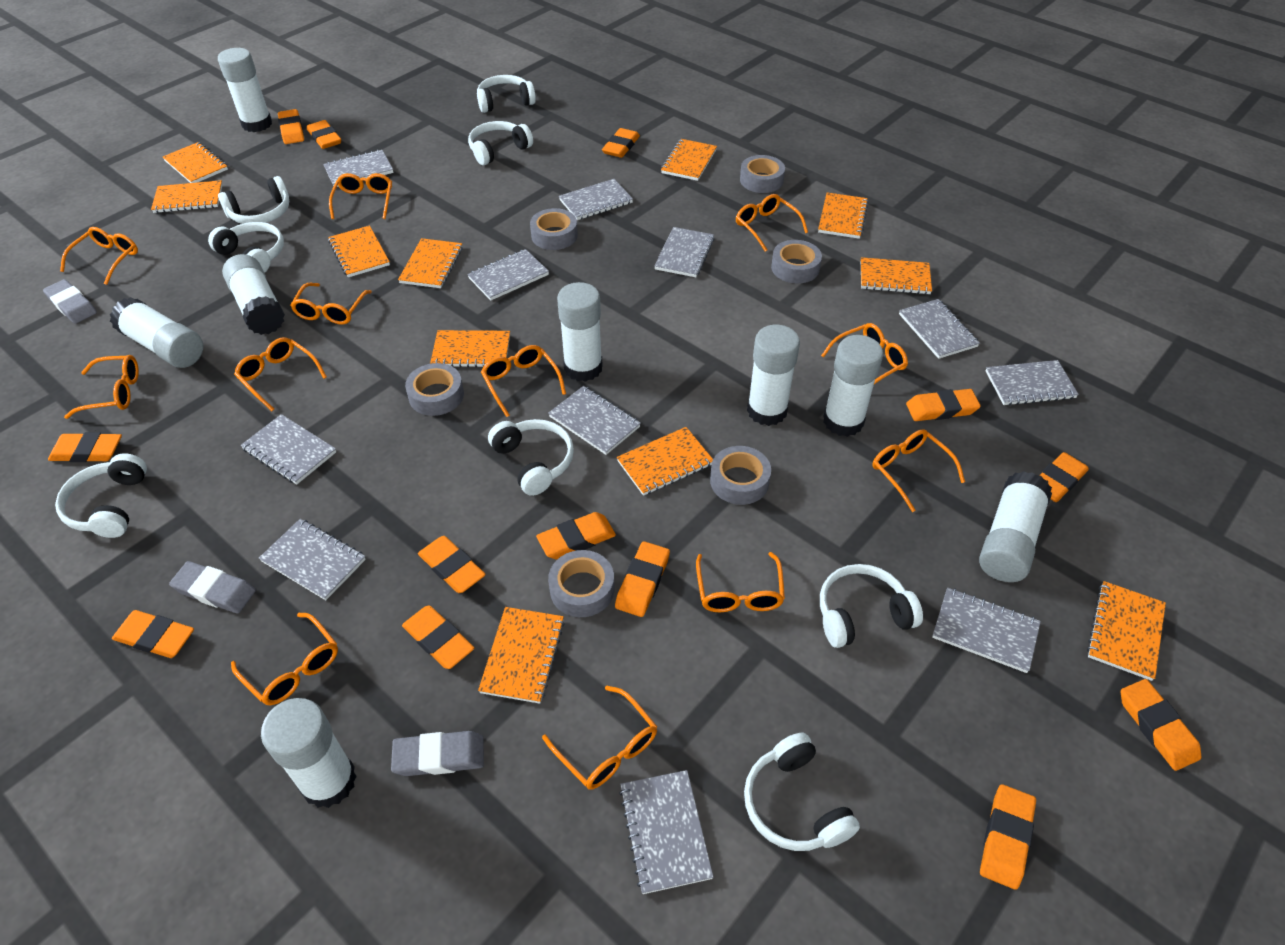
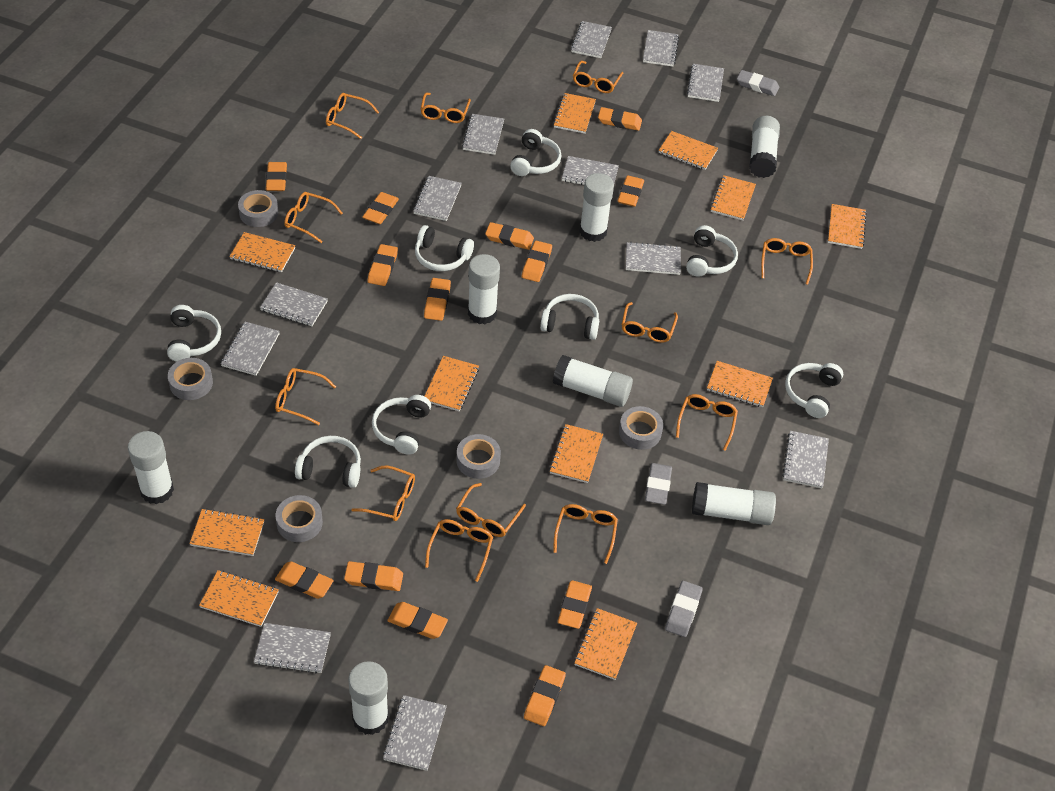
grey notebook: 11 -> 12
grey tape: 6 -> 5
white glue stick: 8 -> 7

